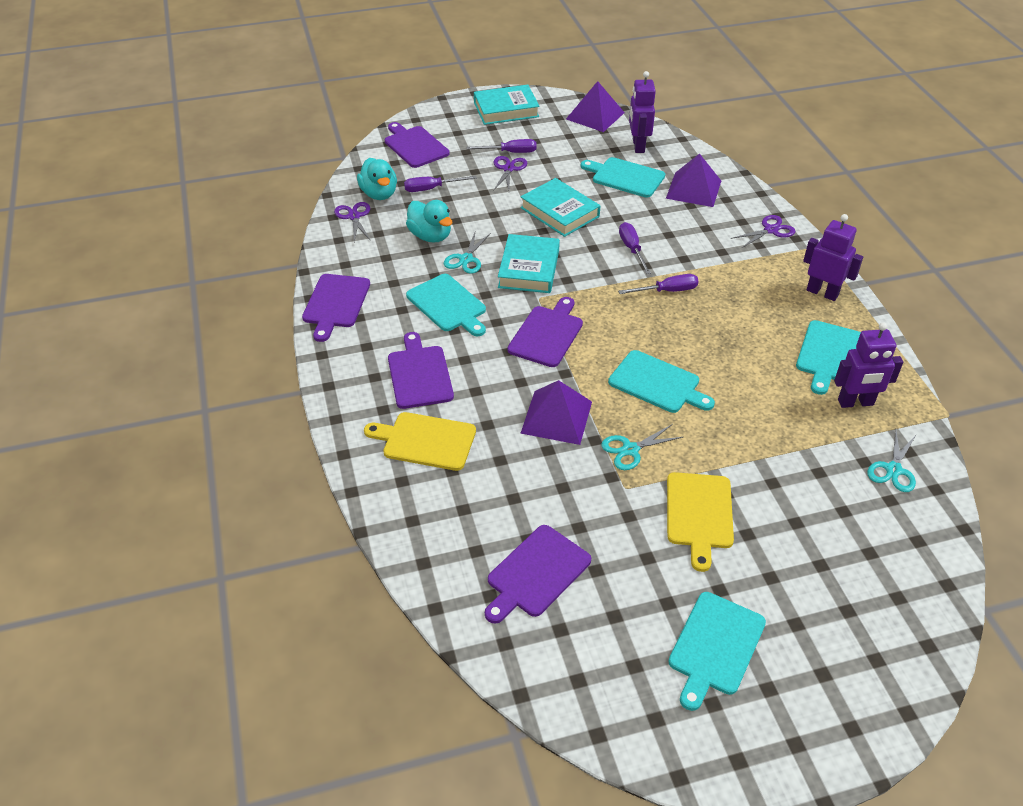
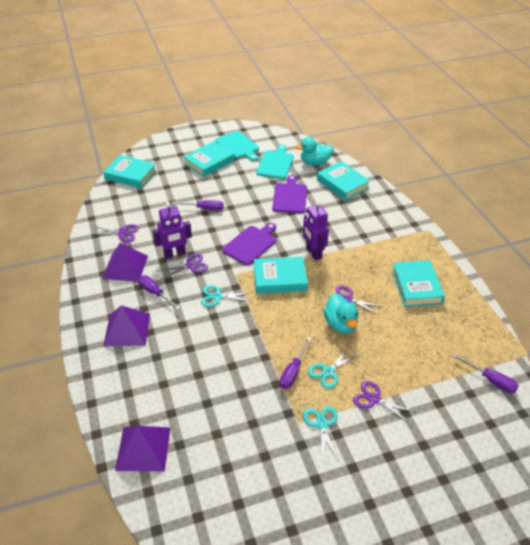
purple cutting board: 5 -> 2
purple robot: 3 -> 2
purple scissors: 3 -> 4
turquoise book: 3 -> 5
turquoise cutting board: 5 -> 2
yellow cutting board: 2 -> 0

